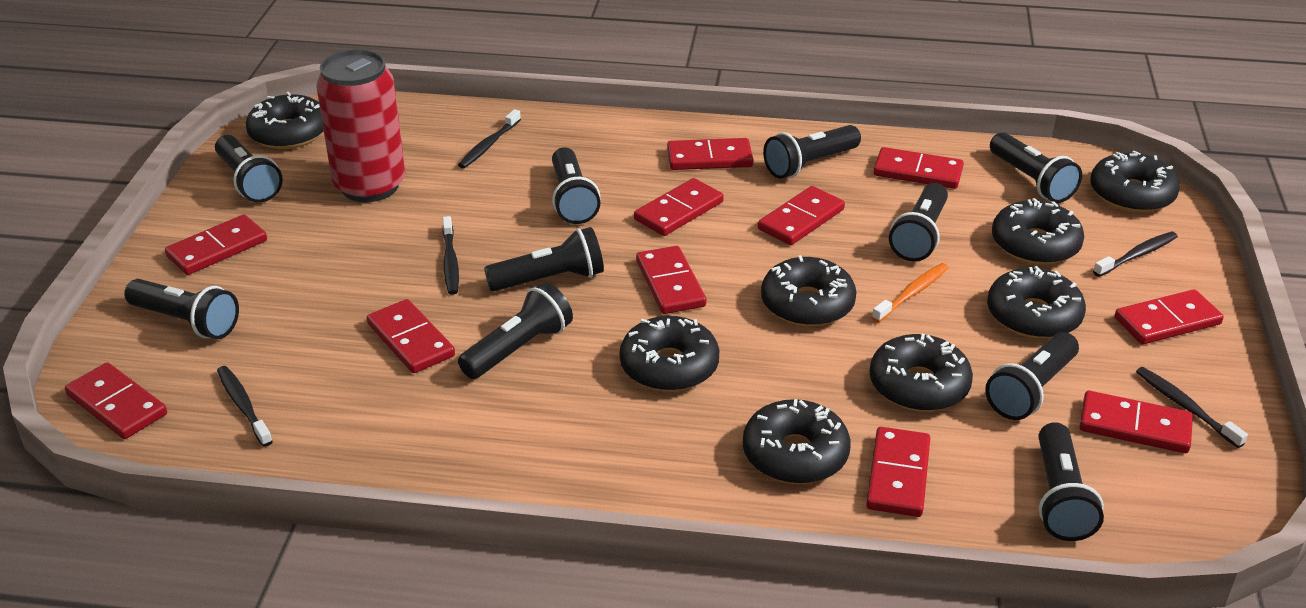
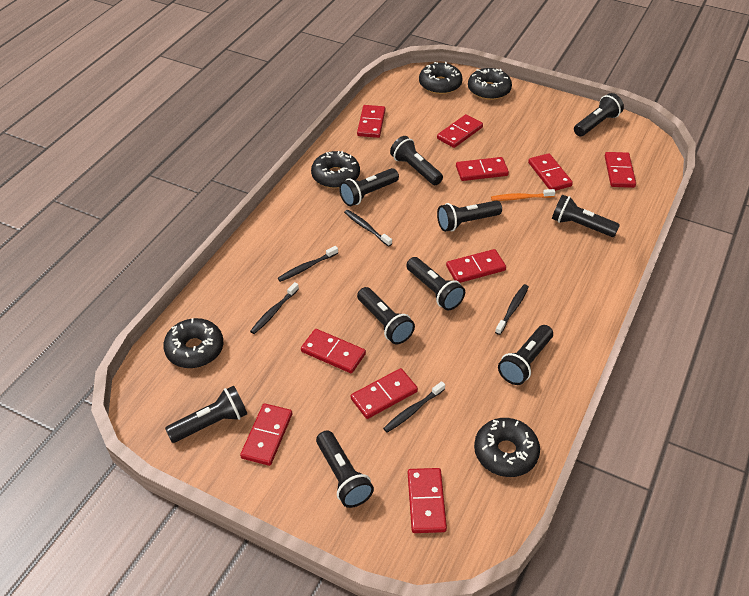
black donut: 8 -> 5
red can: 1 -> 0
red domino: 11 -> 10

